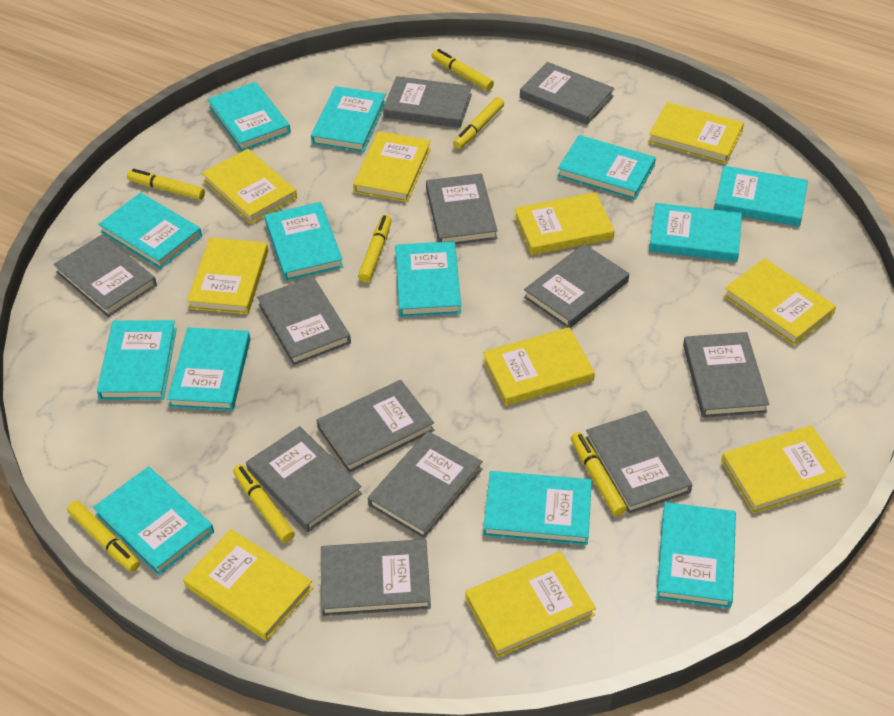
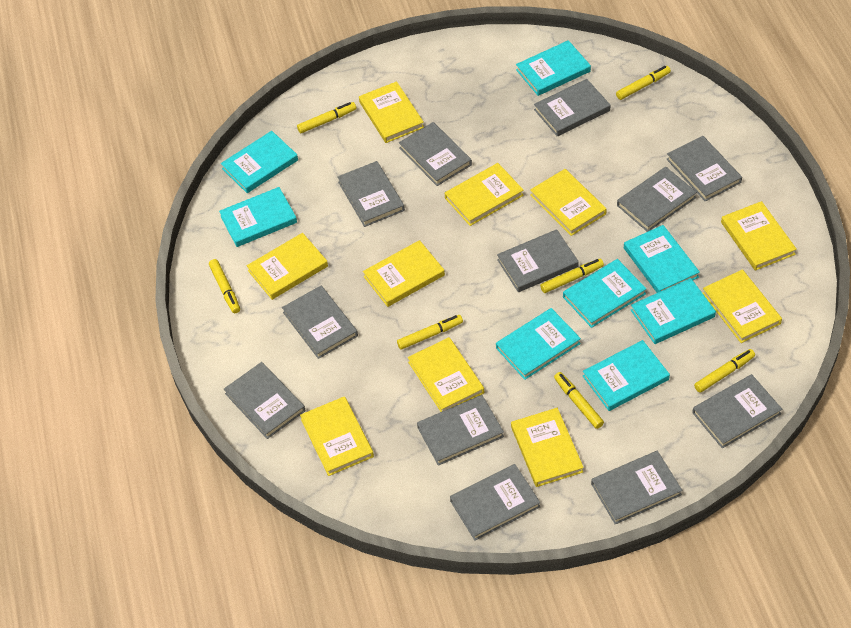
turquoise book: 13 -> 8

